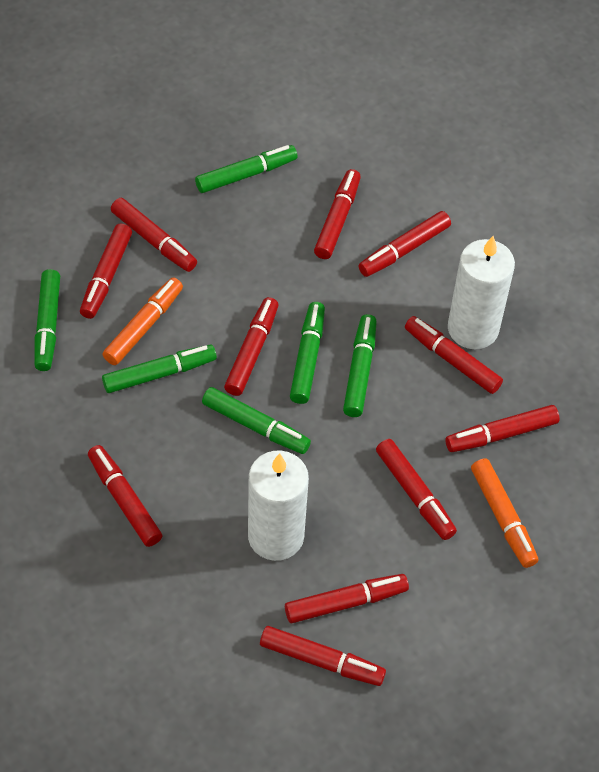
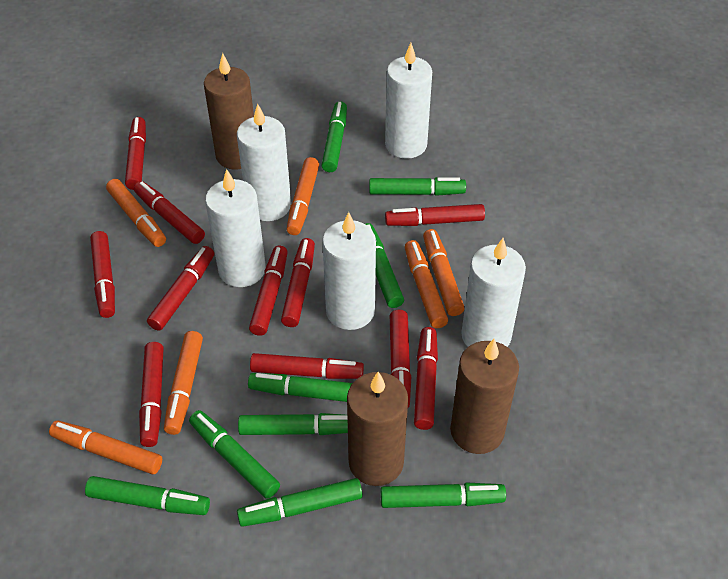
brown candle: 0 -> 3
green marker: 6 -> 9
orange marker: 2 -> 6
white candle: 2 -> 5

